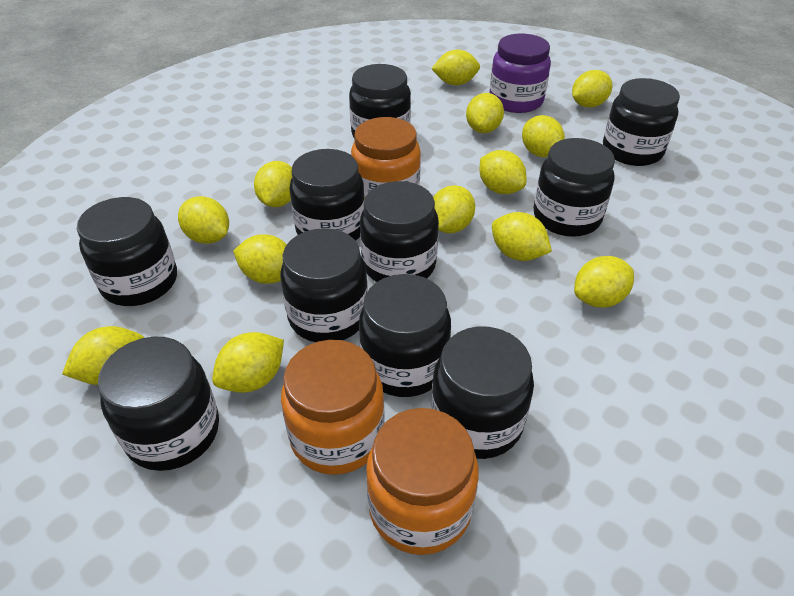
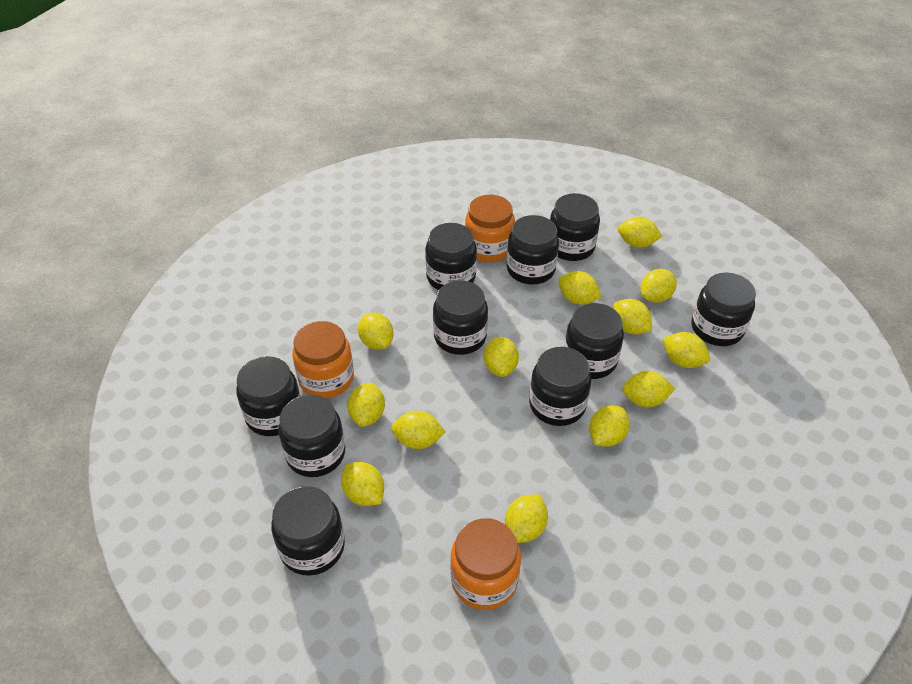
purple jar: 1 -> 0

